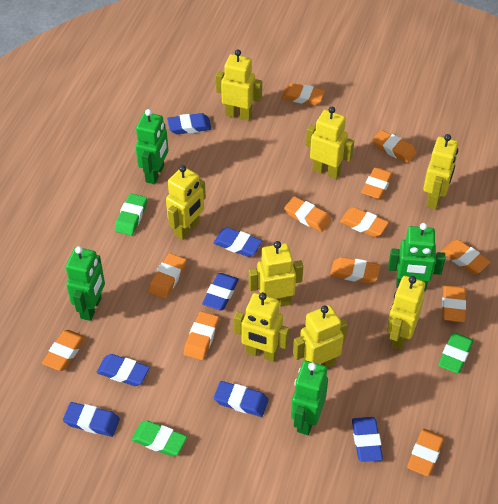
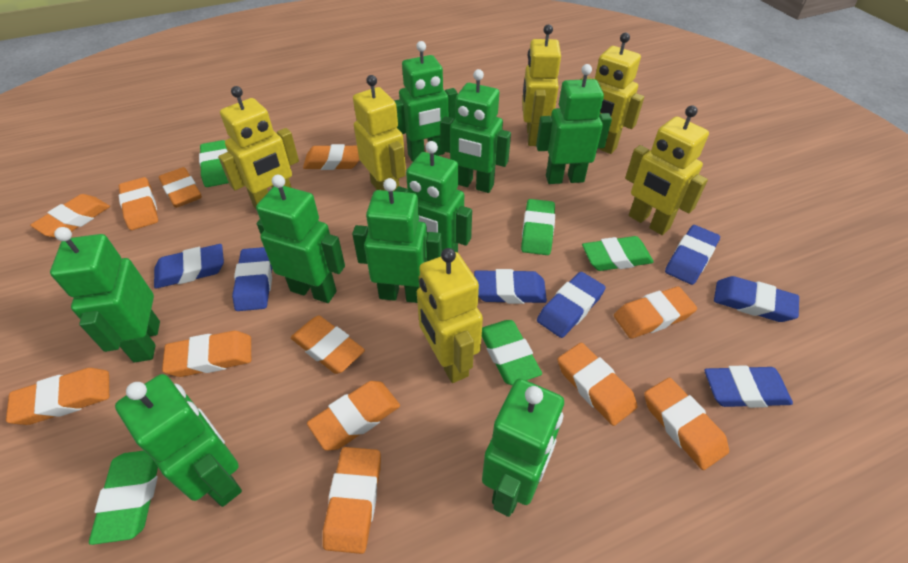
green eraser: 3 -> 5
green robot: 4 -> 9
yellow robot: 8 -> 6

